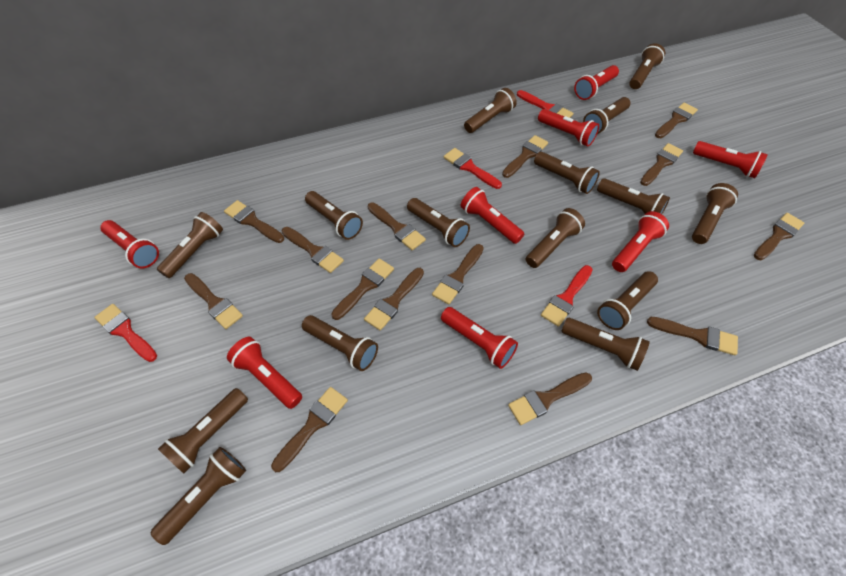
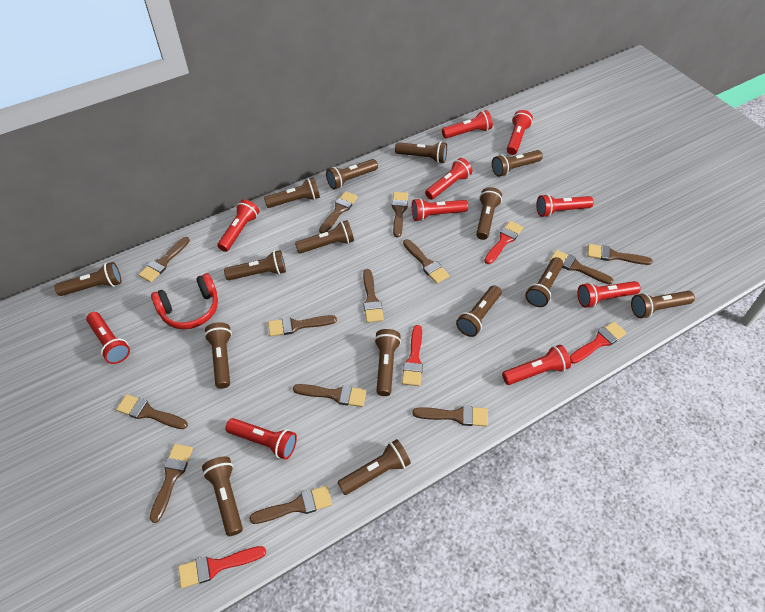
brown brush: 14 -> 13
red flashlight: 8 -> 10
red headphones: 0 -> 1

